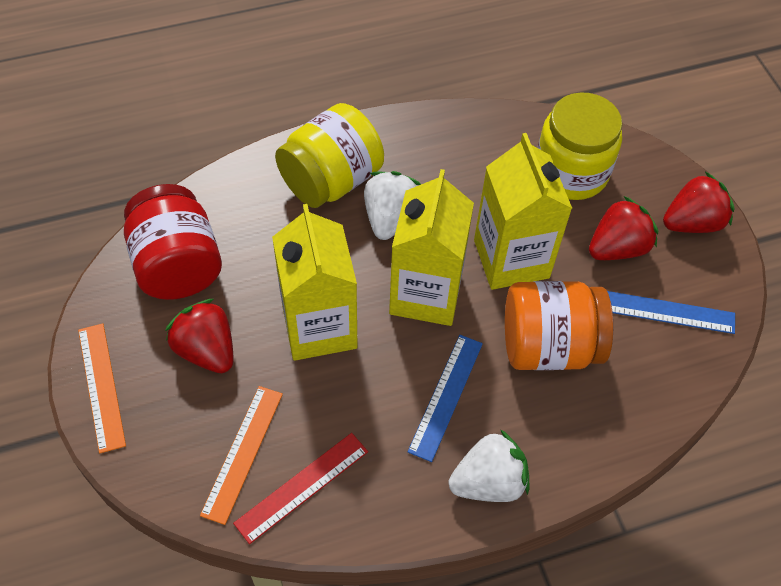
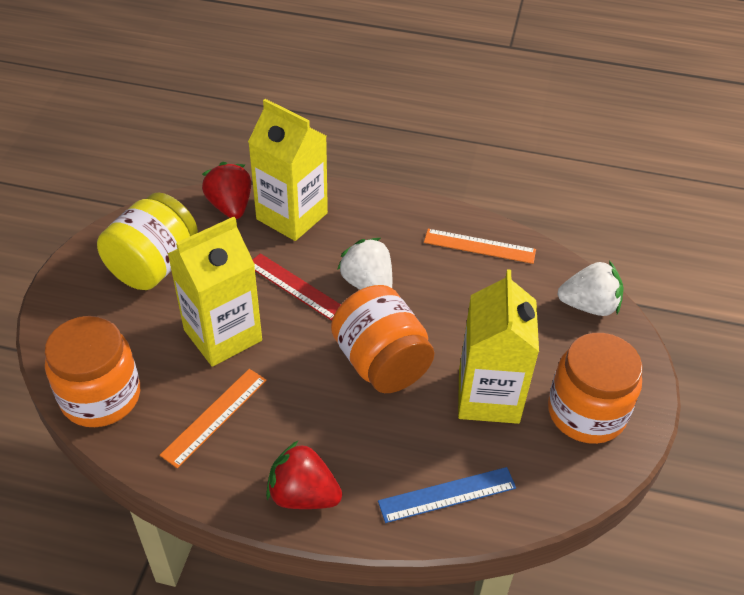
blue ruler: 2 -> 1
orange jar: 1 -> 3
red jar: 1 -> 0
red strawberry: 3 -> 2
yellow jar: 2 -> 1

